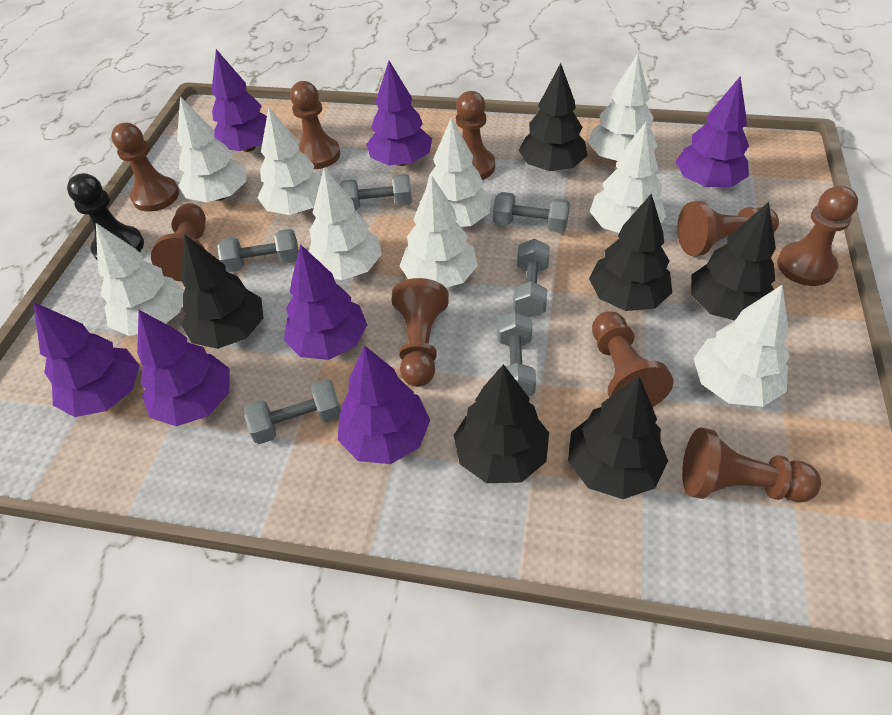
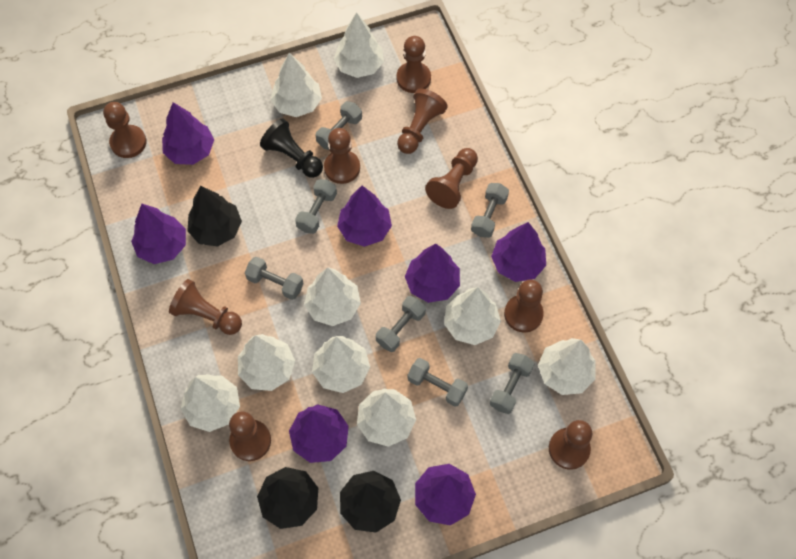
black tree: 6 -> 3
grey dumbbell: 6 -> 7

